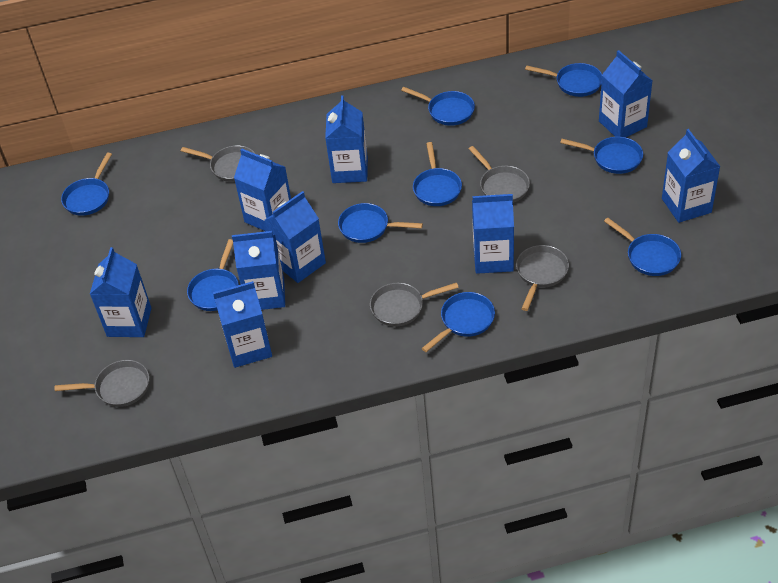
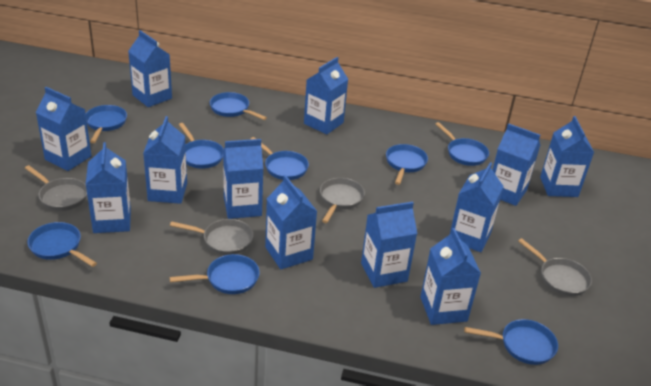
blue carton: 9 -> 12
grey pan: 5 -> 4

